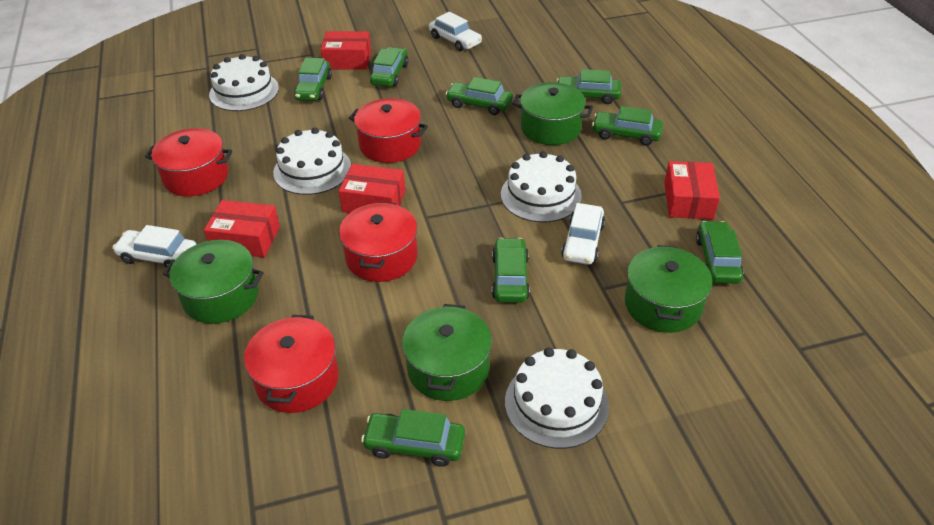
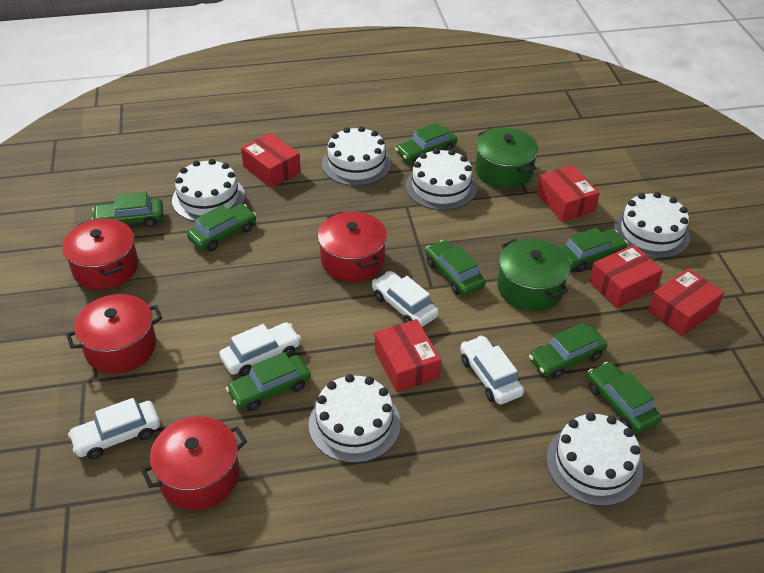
green pot: 4 -> 2
red box: 4 -> 5
white cake: 4 -> 6
white car: 3 -> 4

